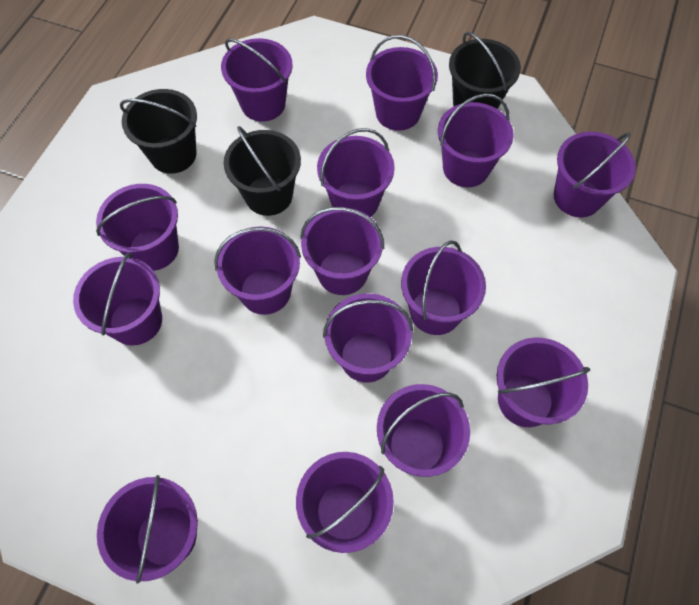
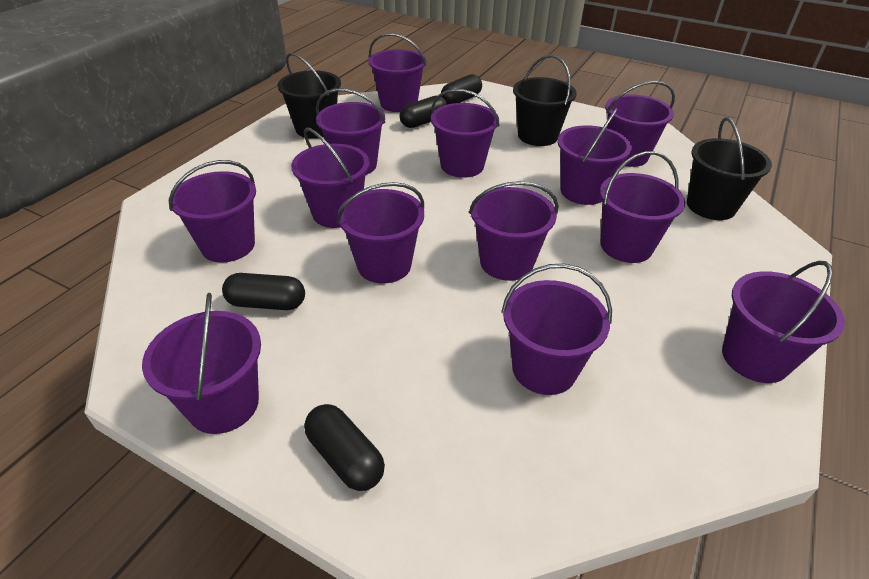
black capsule: 0 -> 4
purple bucket: 15 -> 13

